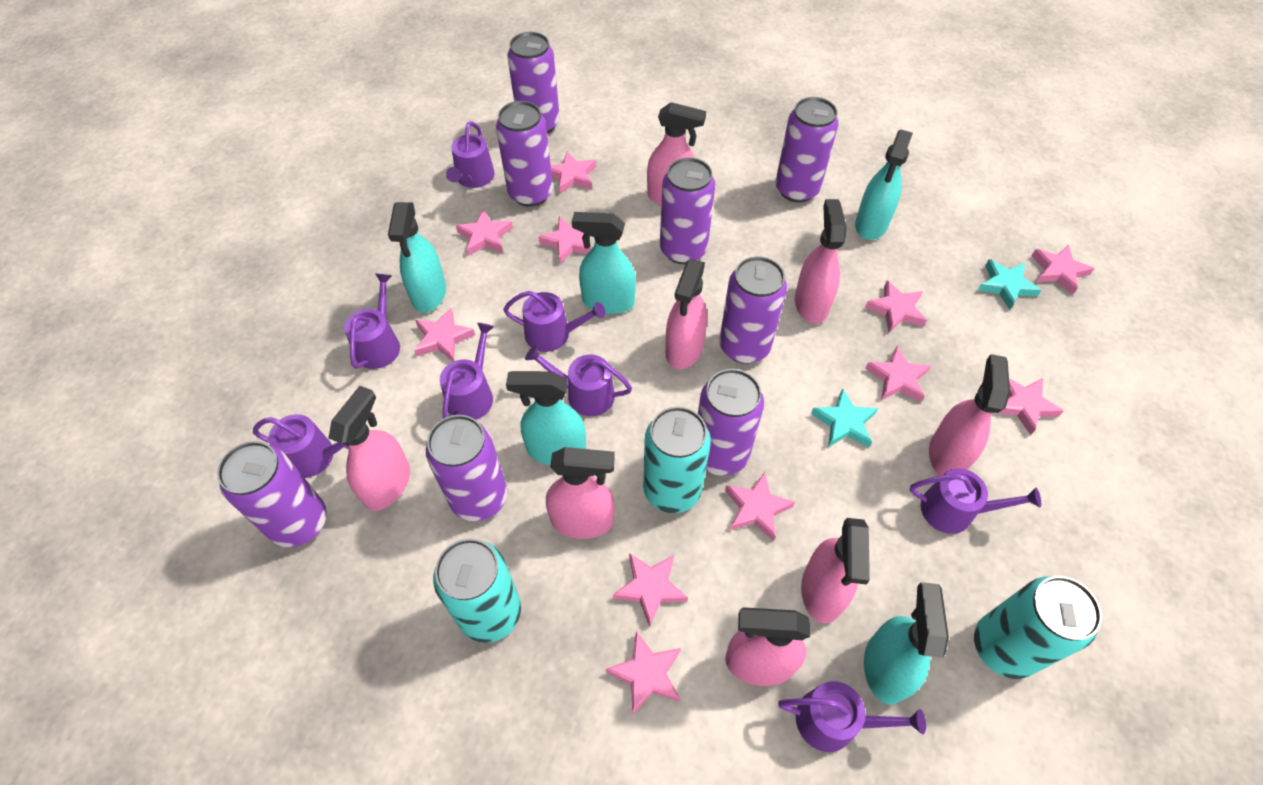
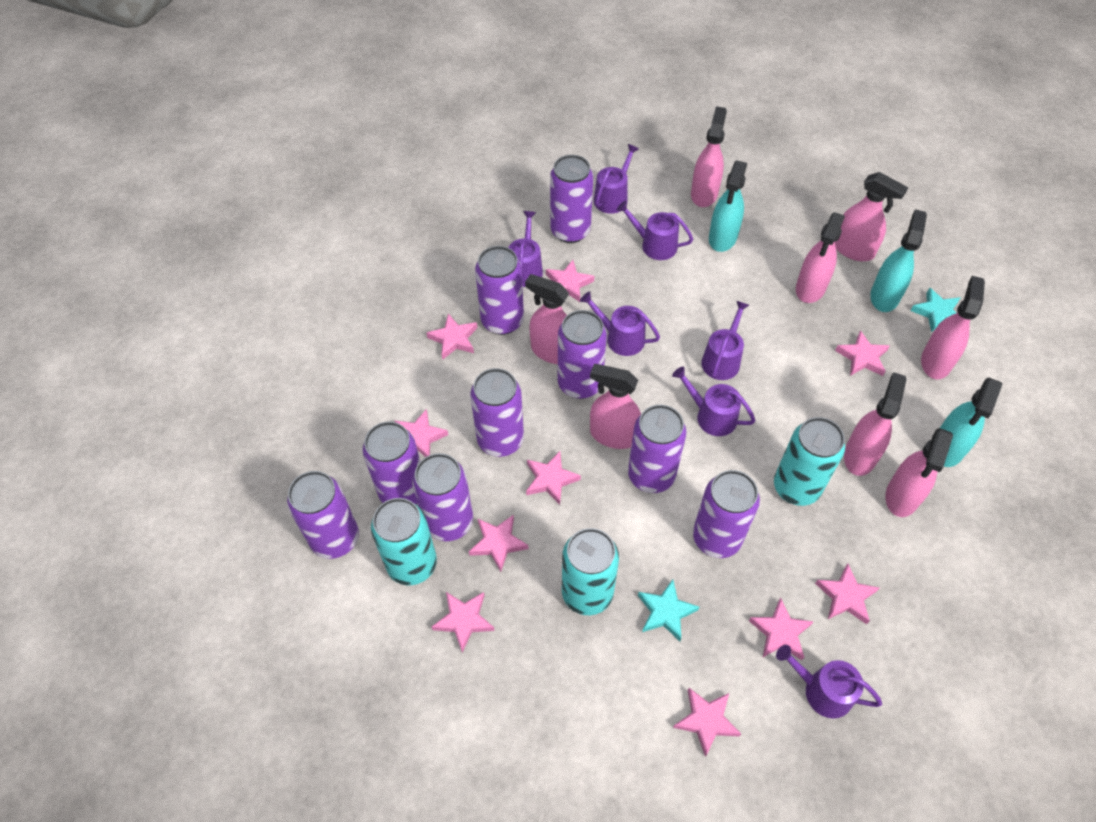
pink star: 11 -> 10
purple can: 8 -> 9
purple watering can: 8 -> 7
turquoise spray bottle: 5 -> 3

